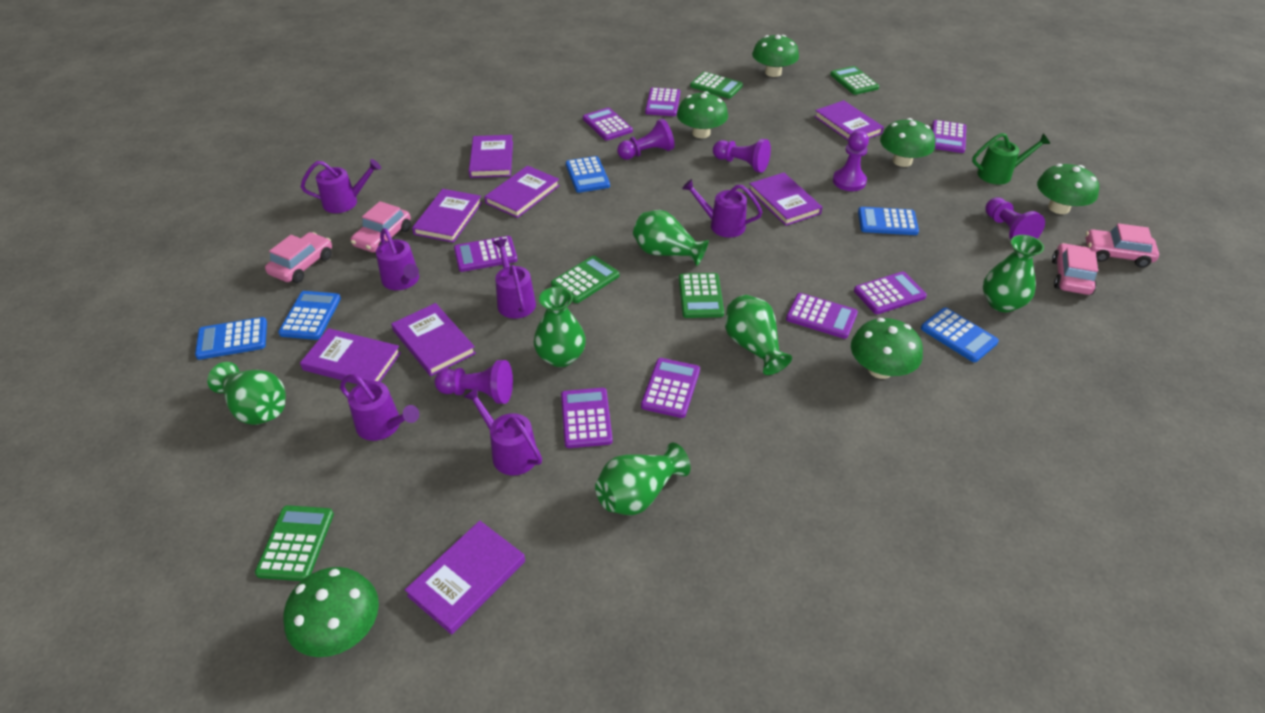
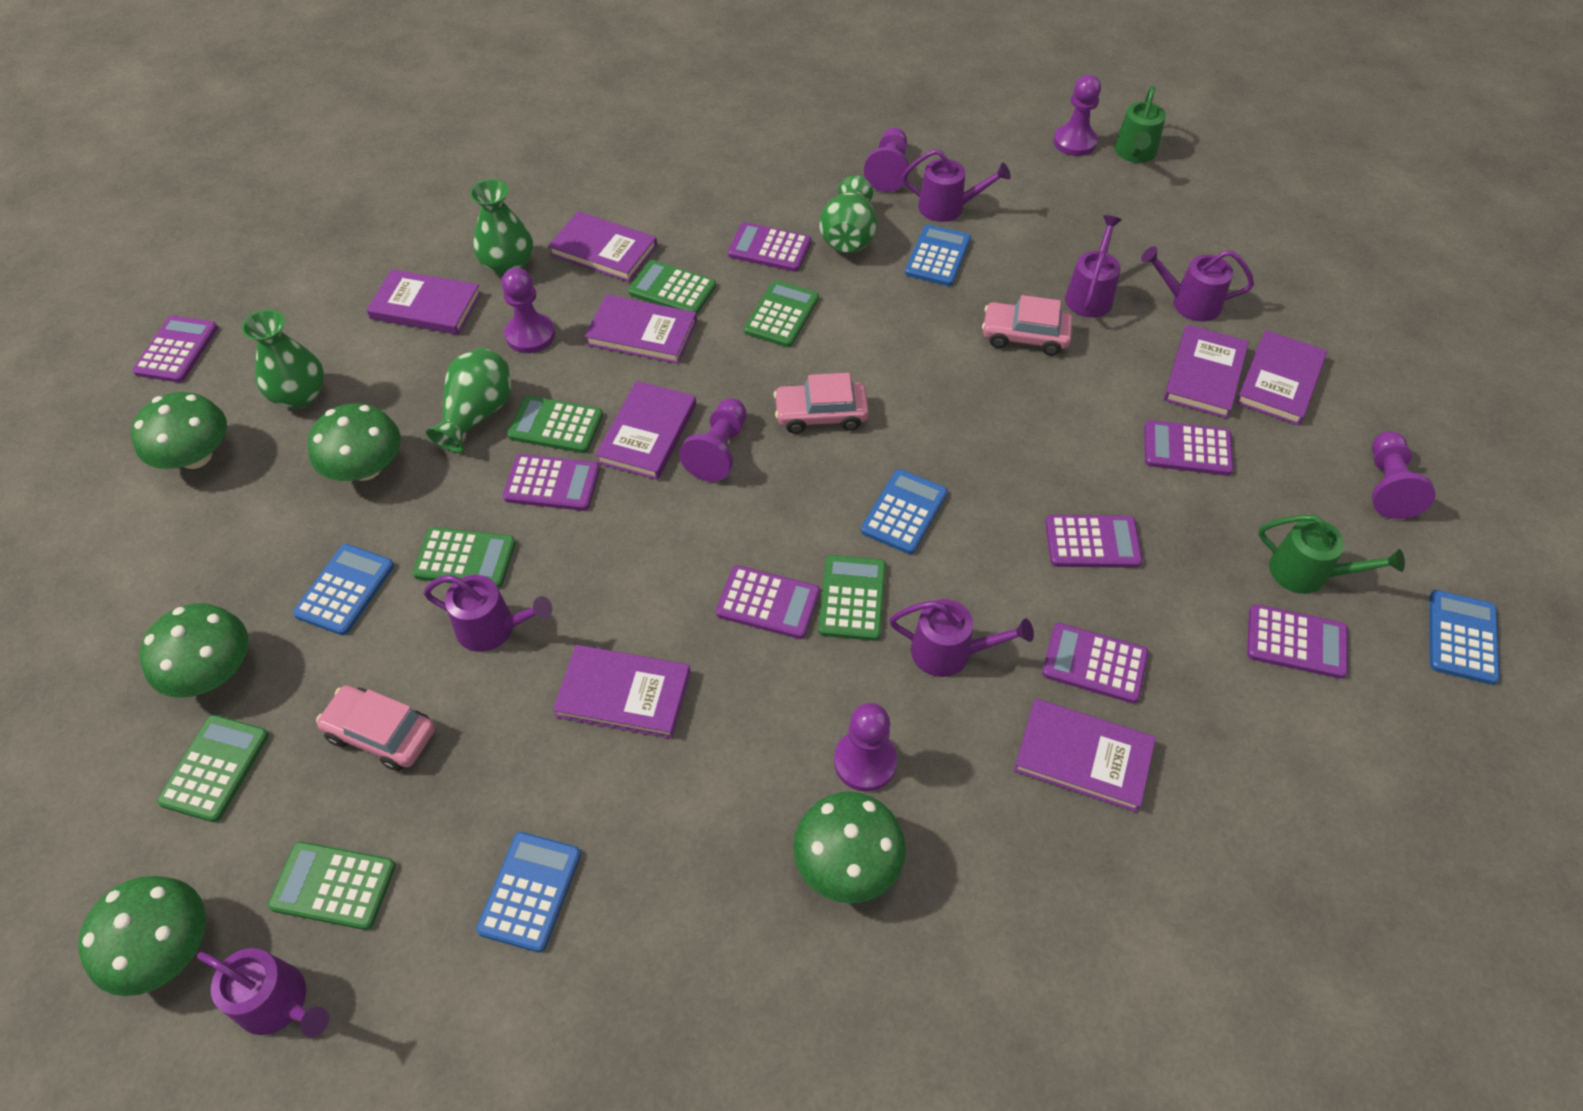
green calculator: 5 -> 7
green mushroom: 6 -> 5
green vase: 6 -> 4
green watering can: 1 -> 2
pink car: 4 -> 3
purple pawn: 5 -> 6

